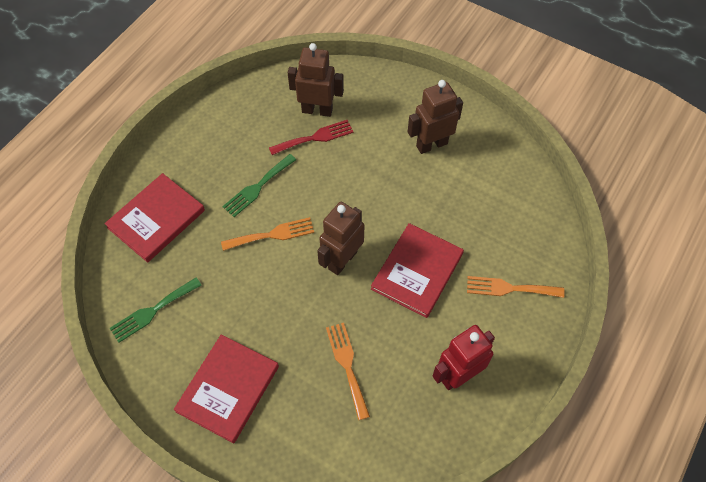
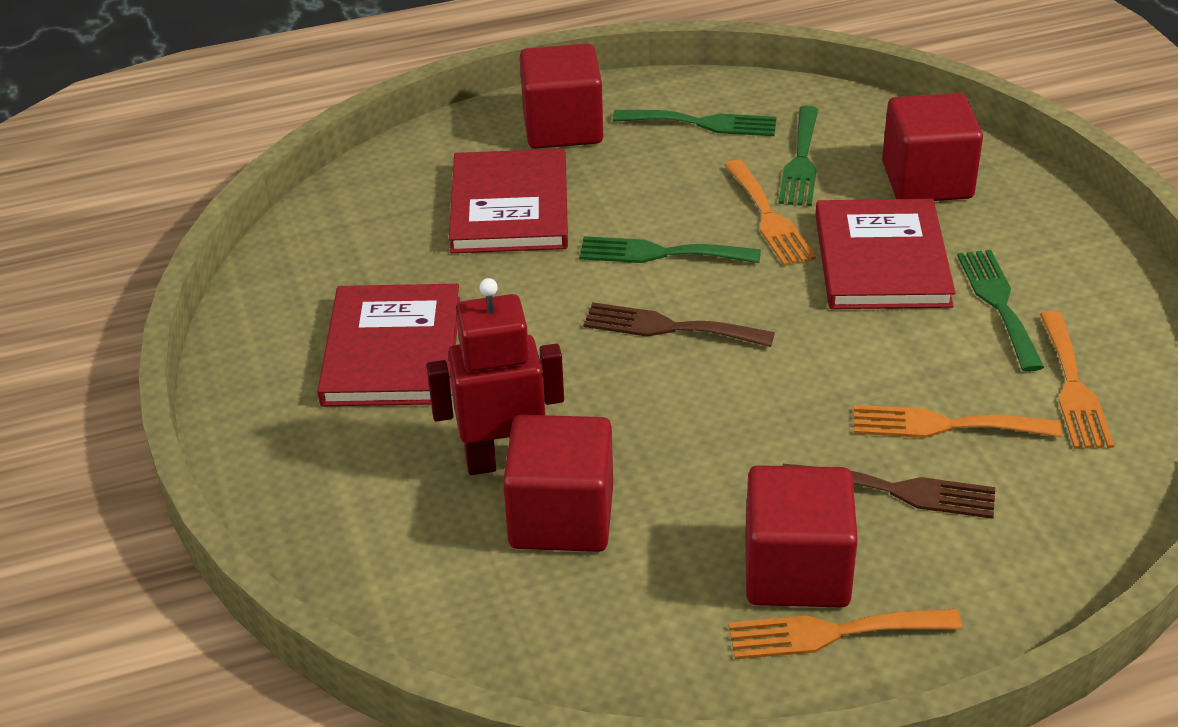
brown fork: 0 -> 2
brown robot: 3 -> 0
green fork: 2 -> 4
orange fork: 3 -> 4
red cube: 0 -> 4
red fork: 1 -> 0

